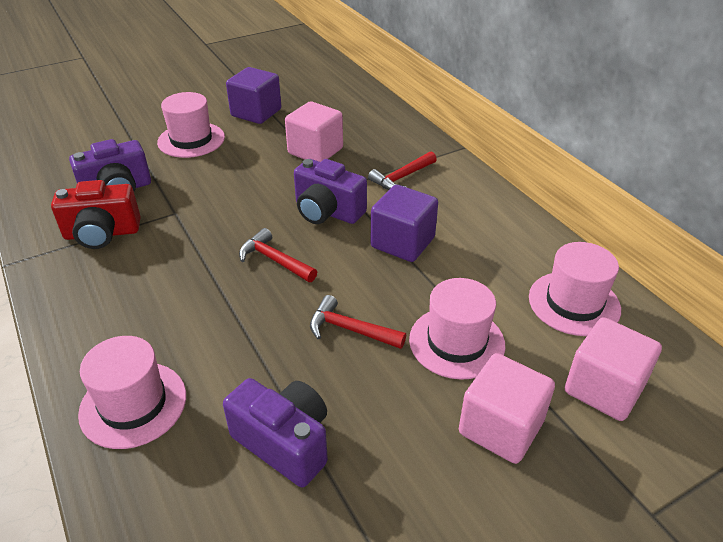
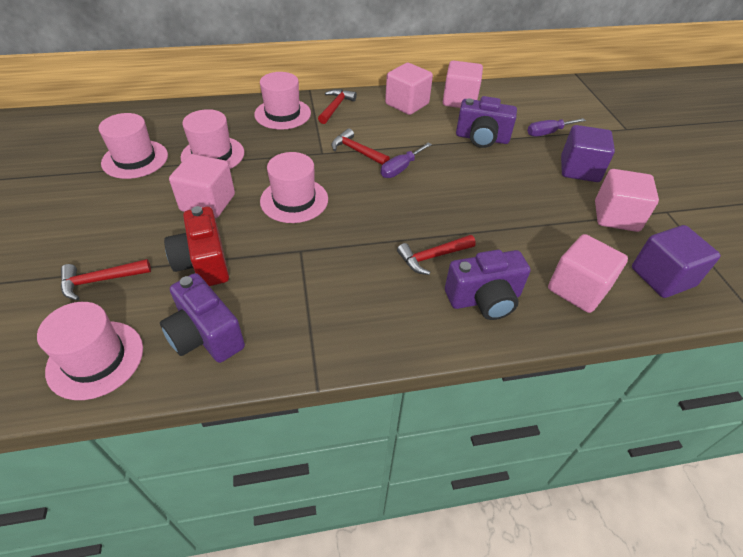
pink cube: 3 -> 5
pink hat: 4 -> 5
purple screwdriver: 0 -> 2
red hammer: 3 -> 4

